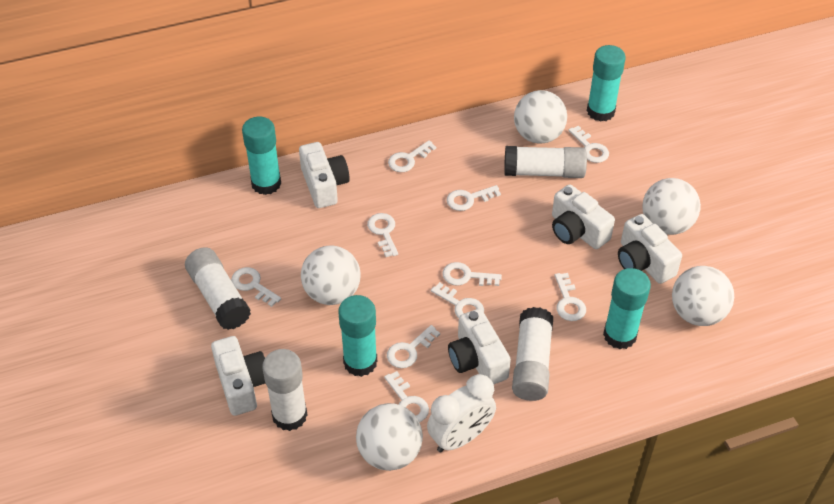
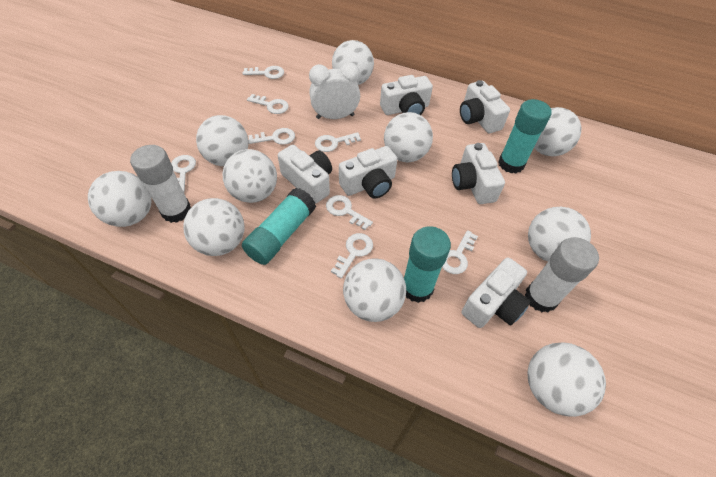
turquoise glue stick: 4 -> 3
white ball: 5 -> 10
white camera: 5 -> 6
white glue stick: 4 -> 2
white key: 10 -> 8

